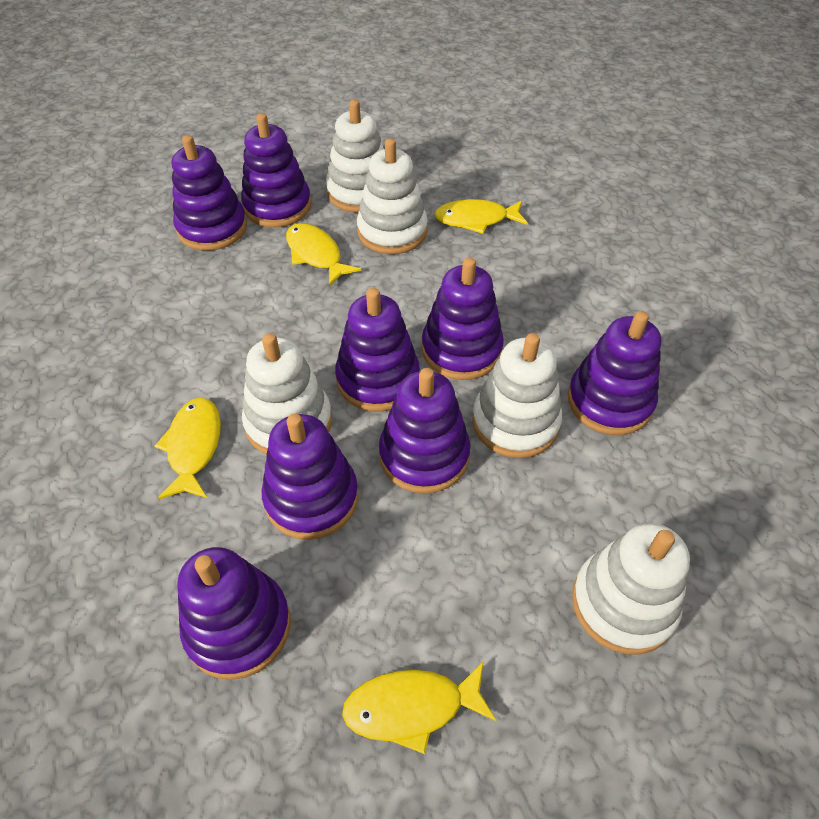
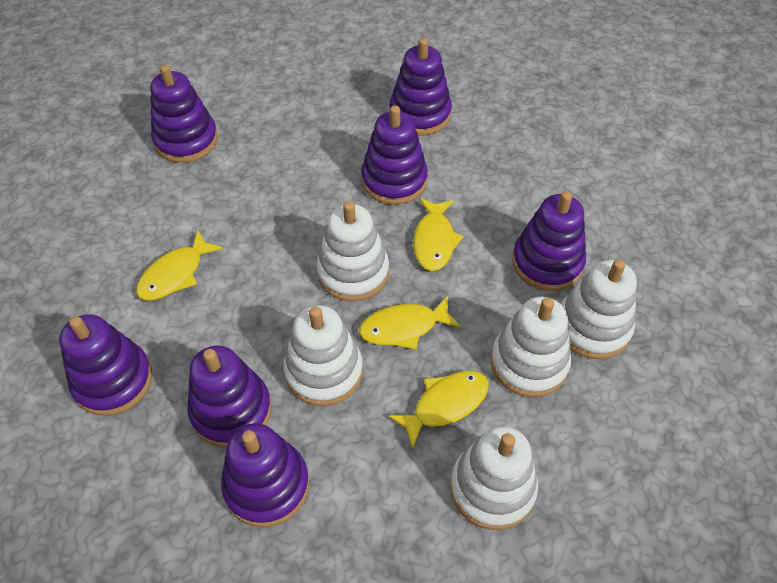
purple stacking toy: 8 -> 7

